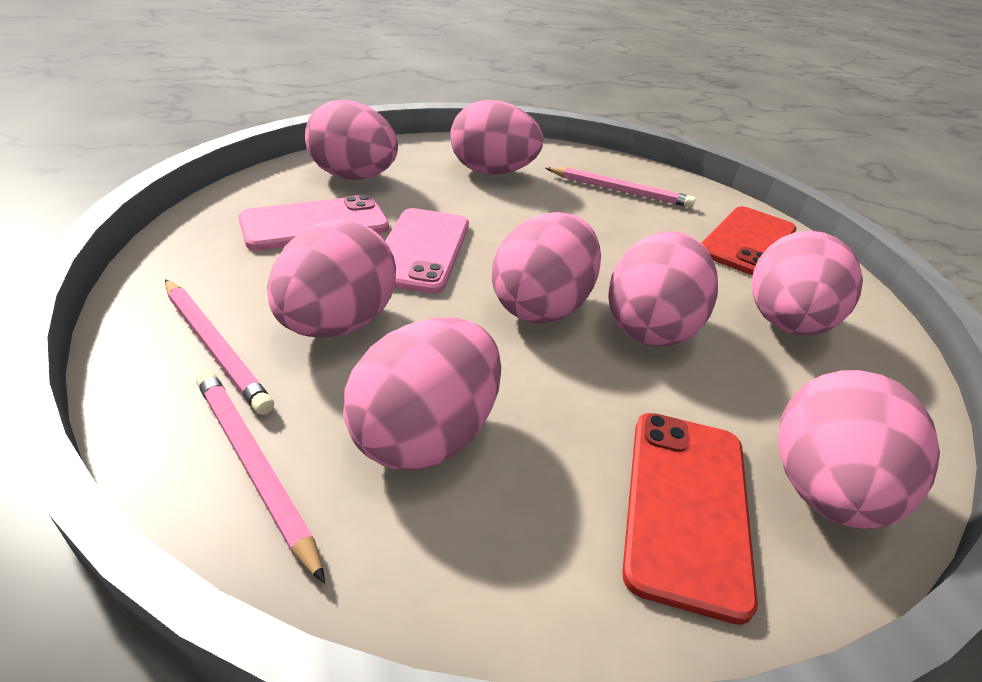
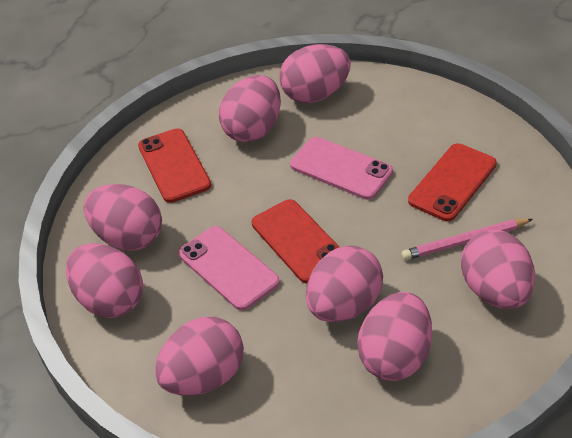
pink pencil: 3 -> 1
red phone: 2 -> 3

